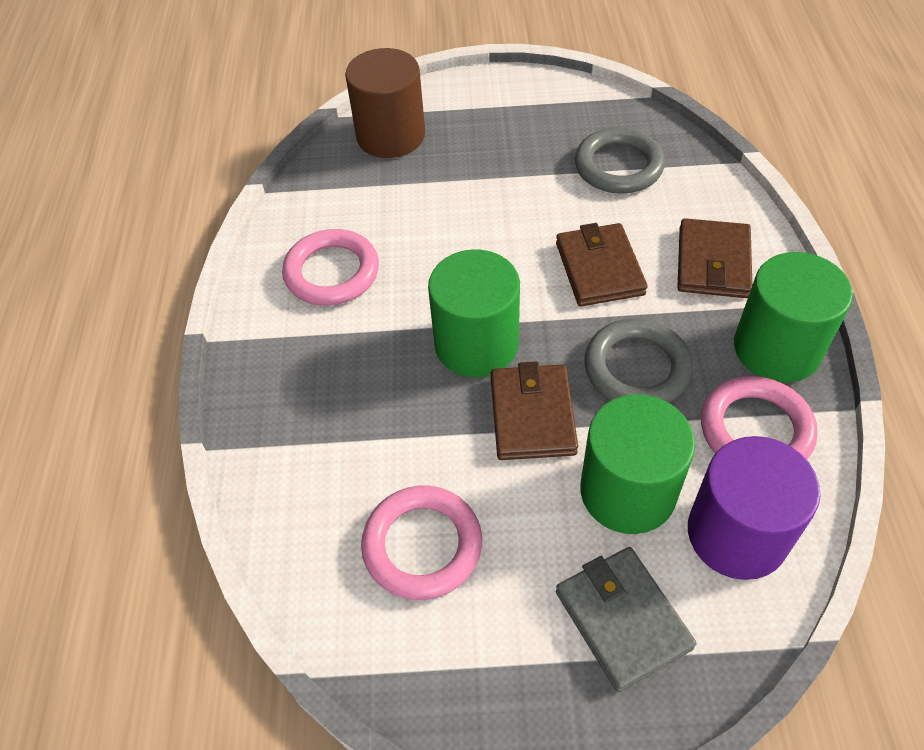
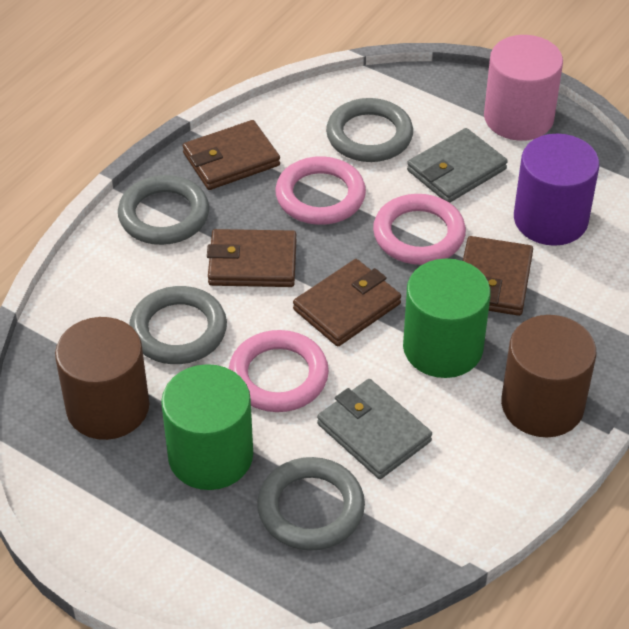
brown cylinder: 1 -> 2
brown wallet: 3 -> 4
green cylinder: 3 -> 2
grey ring: 2 -> 4
grey wallet: 1 -> 2
pink cylinder: 0 -> 1

